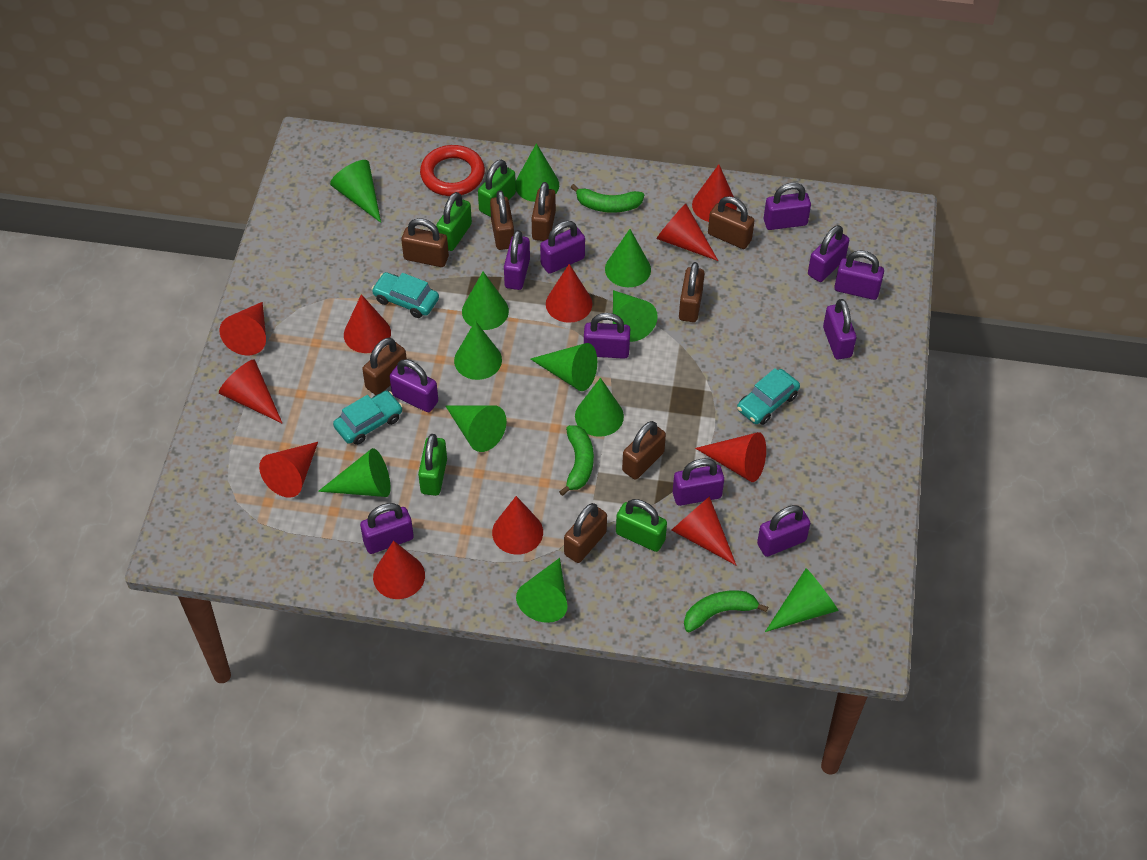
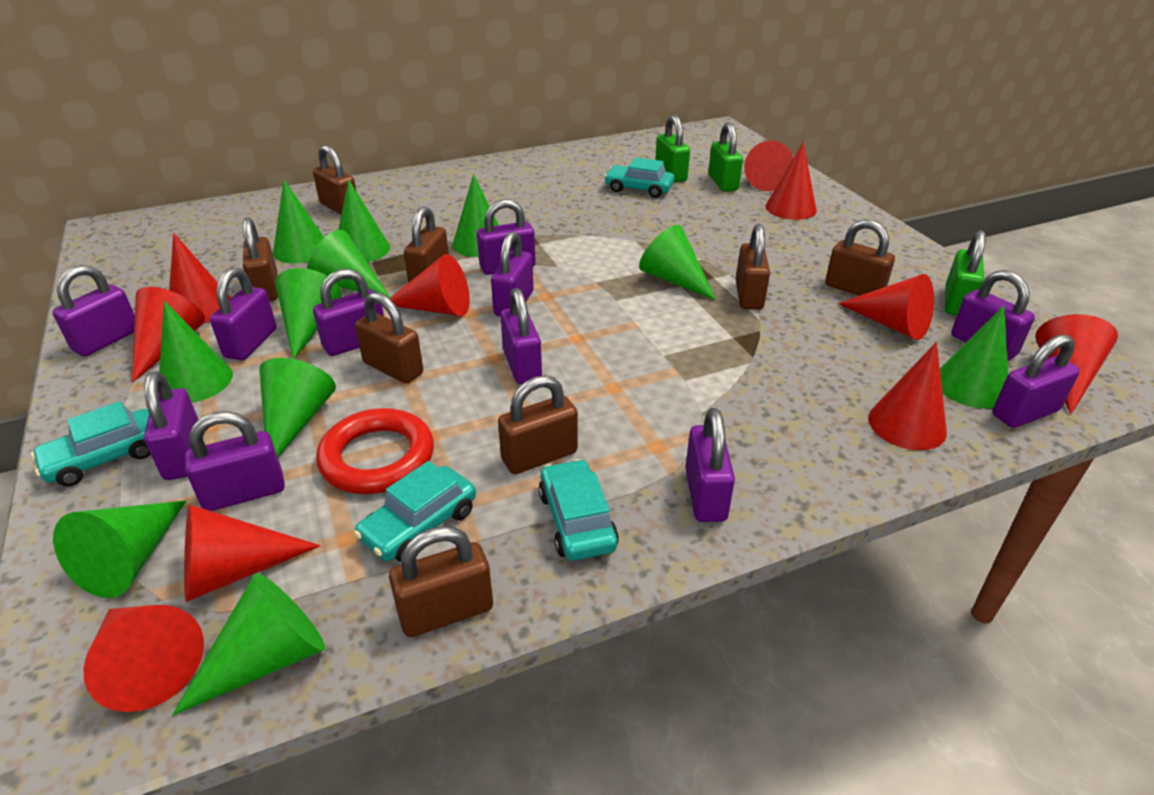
green banana: 3 -> 0
green cone: 12 -> 11
green padlock: 4 -> 3
red cone: 11 -> 10
turquoise car: 3 -> 4

